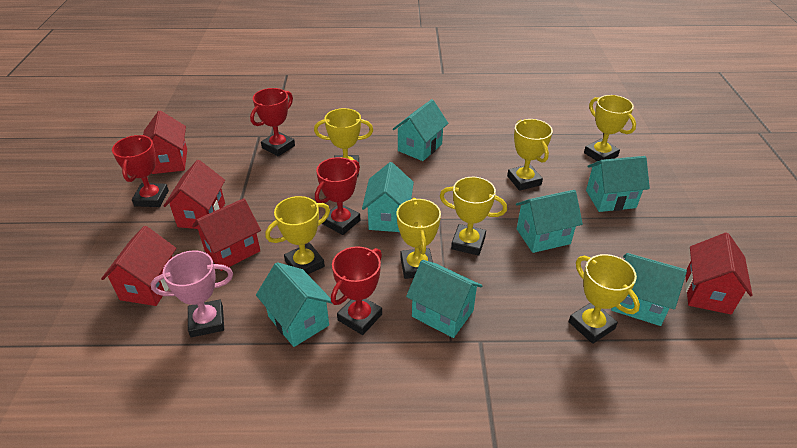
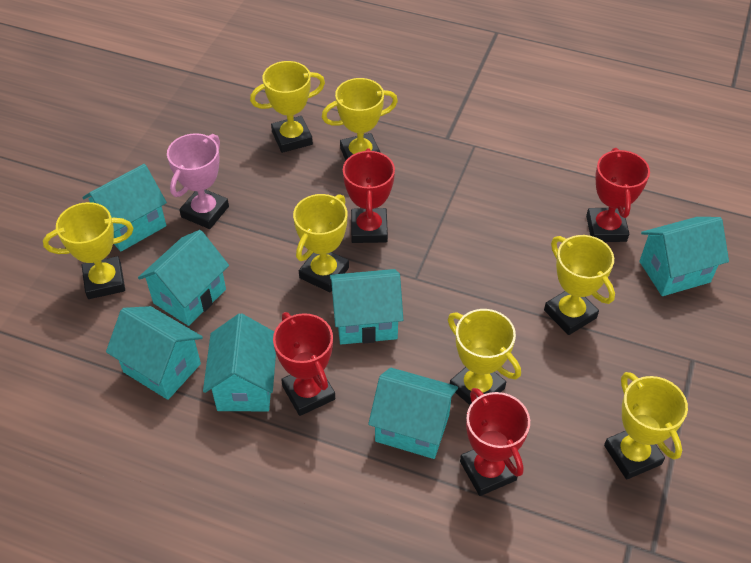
red house: 5 -> 0

